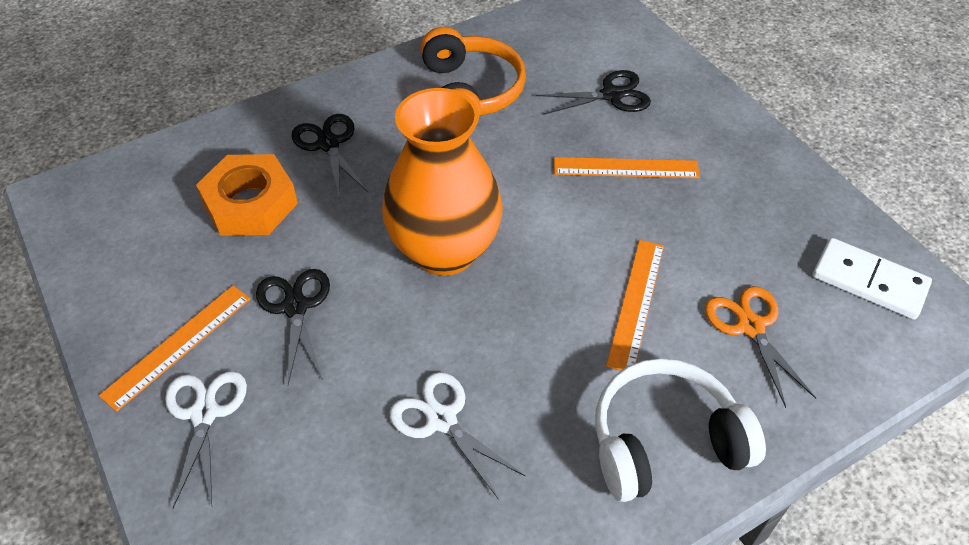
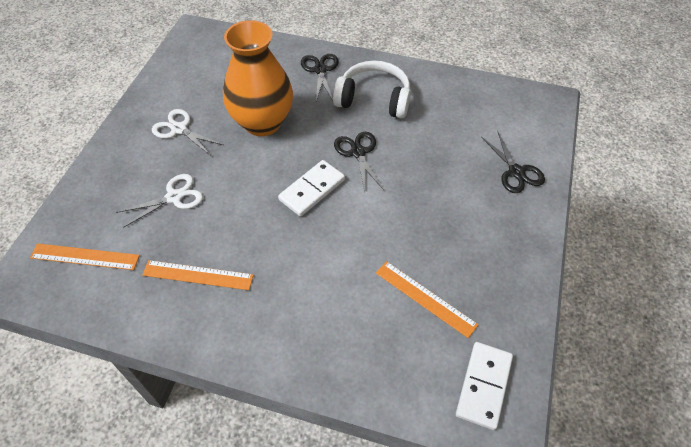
orange headphones: 1 -> 0
orange nut: 1 -> 0
orange scissors: 1 -> 0
white domino: 1 -> 2

